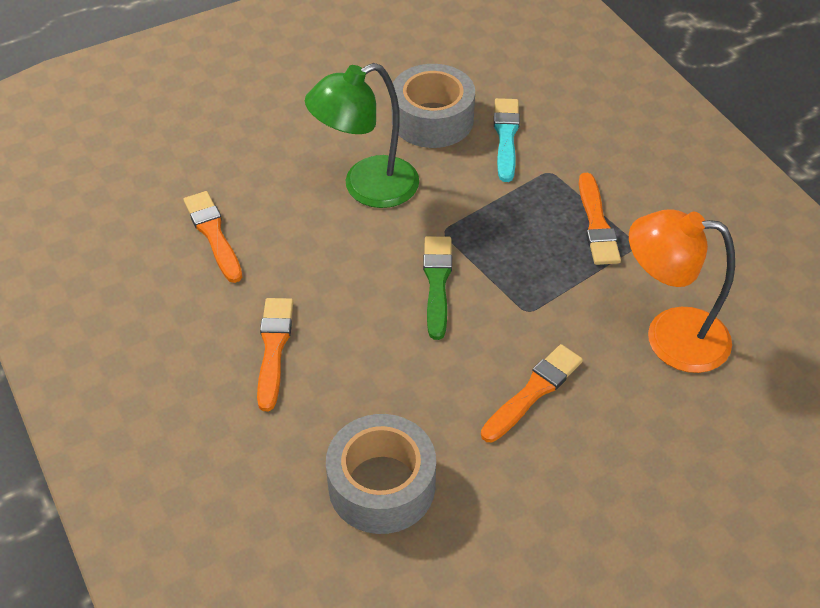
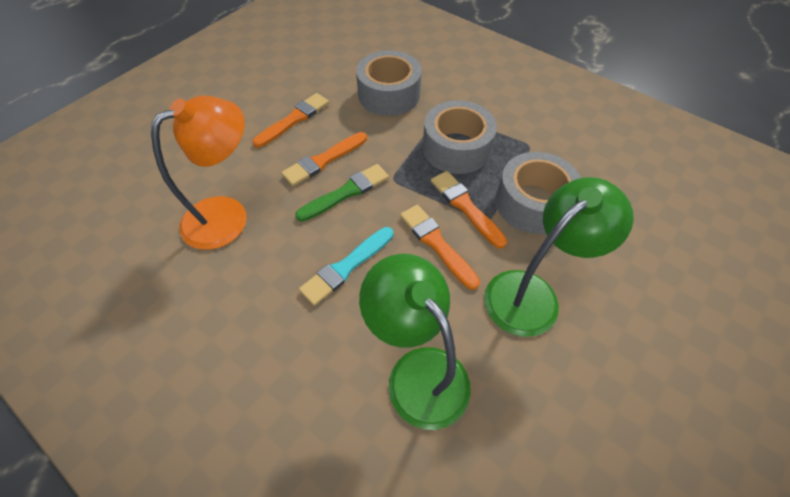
green lamp: 1 -> 2
grey tape: 2 -> 3

